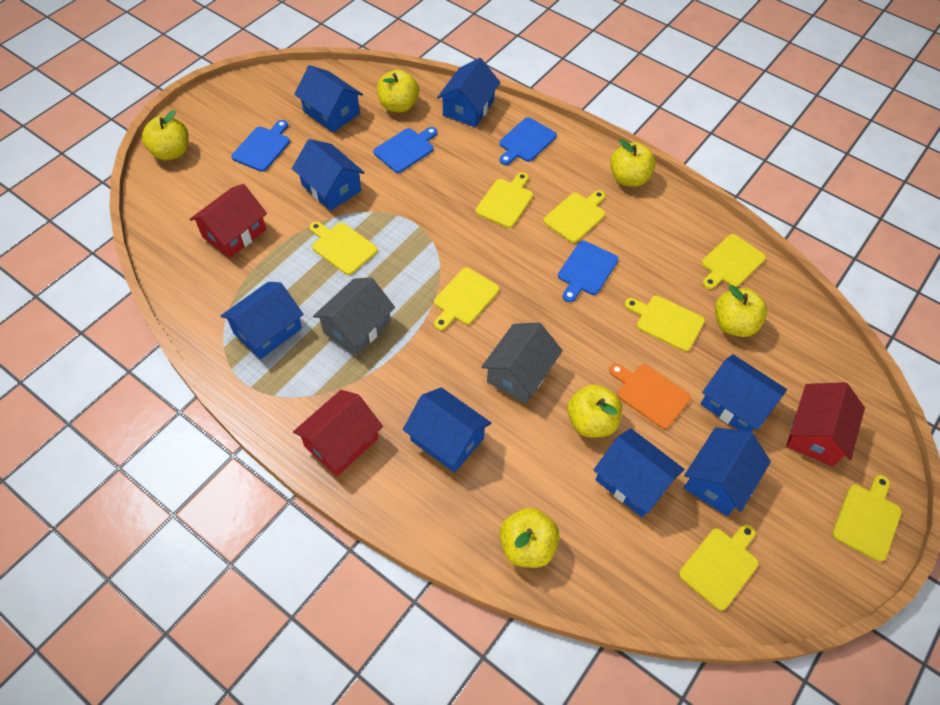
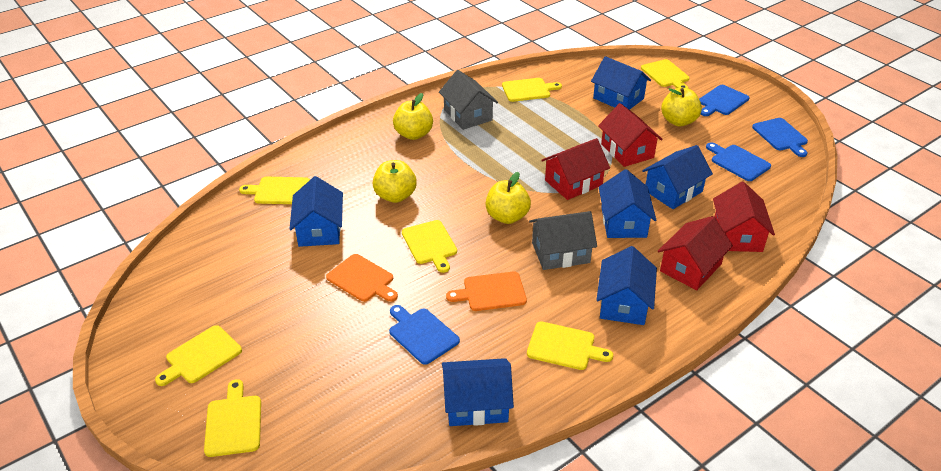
blue house: 8 -> 6
orange cutting board: 1 -> 2
red house: 3 -> 4
yellow apple: 6 -> 4
yellow cutting board: 8 -> 7

